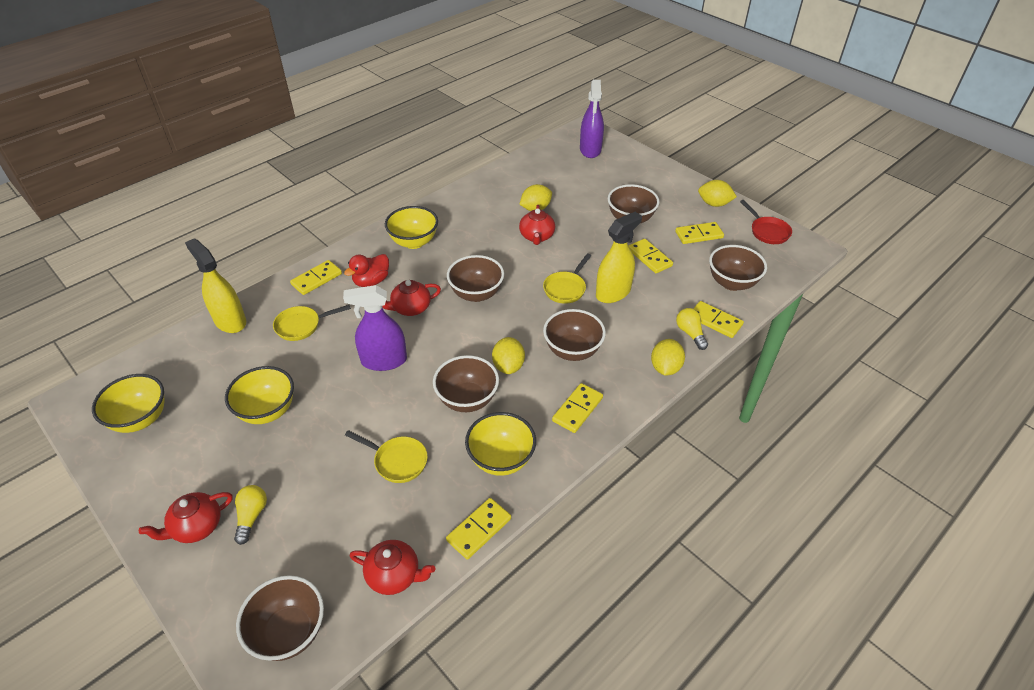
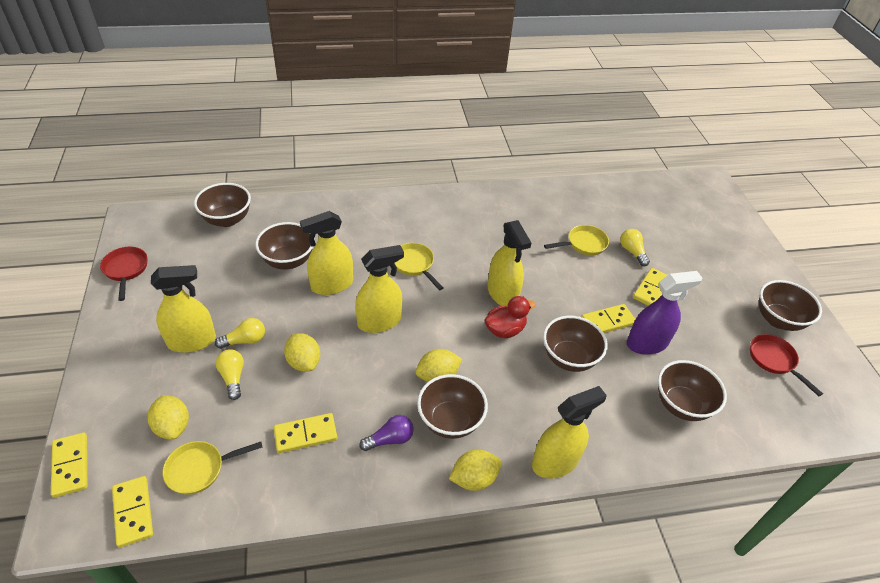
purple light bulb: 0 -> 1
purple spray bottle: 2 -> 1
red pan: 1 -> 2
red teapot: 4 -> 0
yellow bowl: 4 -> 0
yellow domino: 6 -> 5
yellow light bulb: 2 -> 3
yellow spray bottle: 2 -> 5

